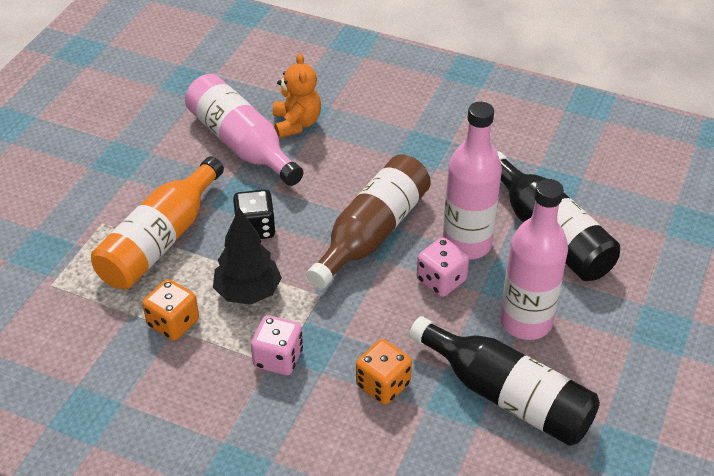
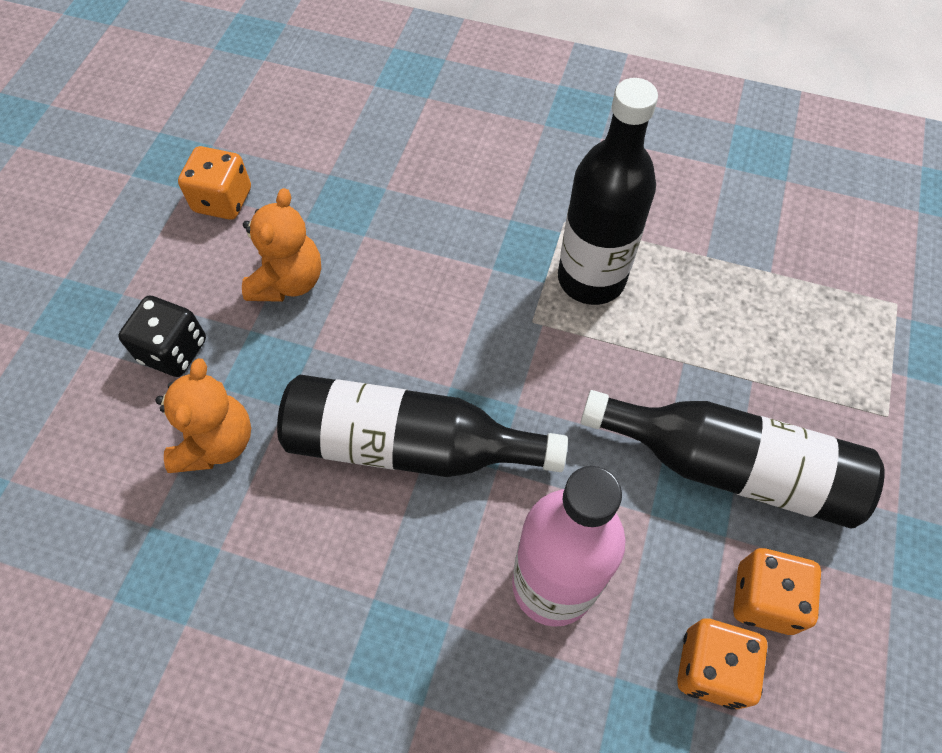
black bottle: 2 -> 3
black tree: 1 -> 0
brown bottle: 1 -> 0
orange bottle: 1 -> 0
orange dice: 2 -> 3
orange teddy bear: 1 -> 2
pink bottle: 3 -> 1
pink dice: 2 -> 0

